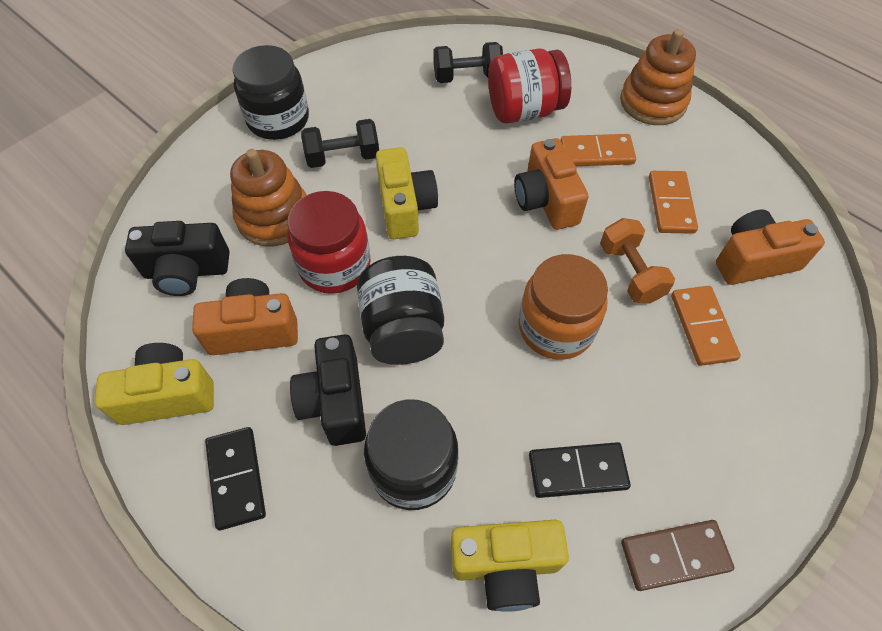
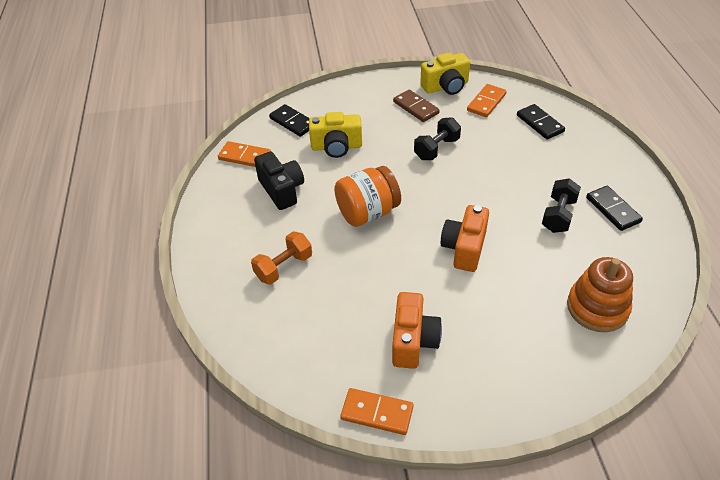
black camera: 2 -> 1
black domino: 2 -> 3
black jar: 3 -> 0
orange camera: 3 -> 2
orange stacking toy: 2 -> 1
red jar: 2 -> 0
yellow camera: 3 -> 2

